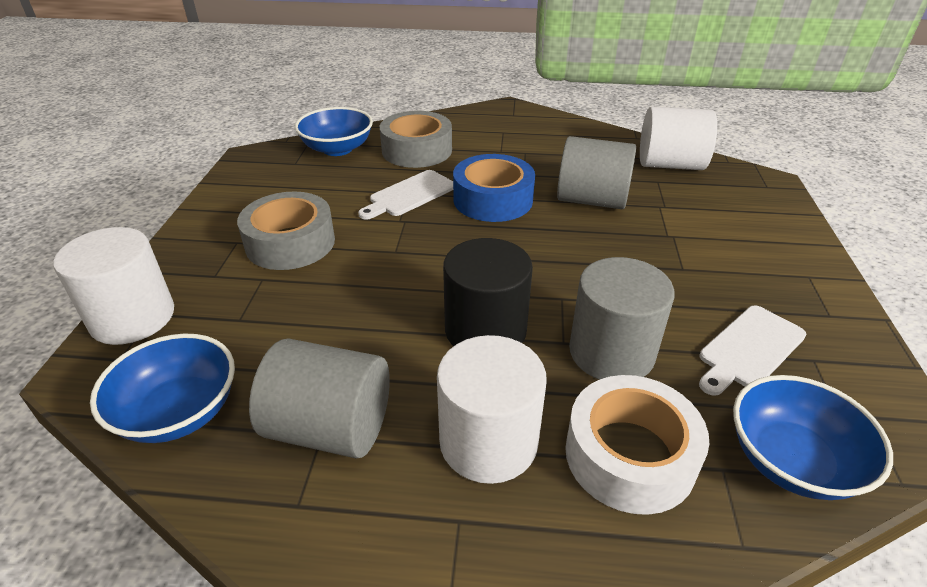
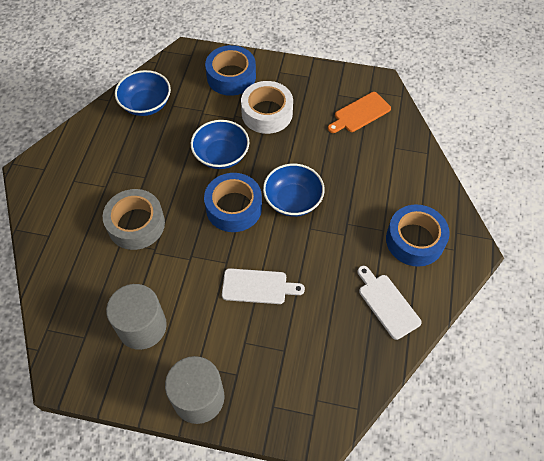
black cylinder: 1 -> 0
blue tape: 1 -> 3
grey cylinder: 3 -> 2
grey tape: 2 -> 1
orange cutting board: 0 -> 1
white cylinder: 3 -> 0

